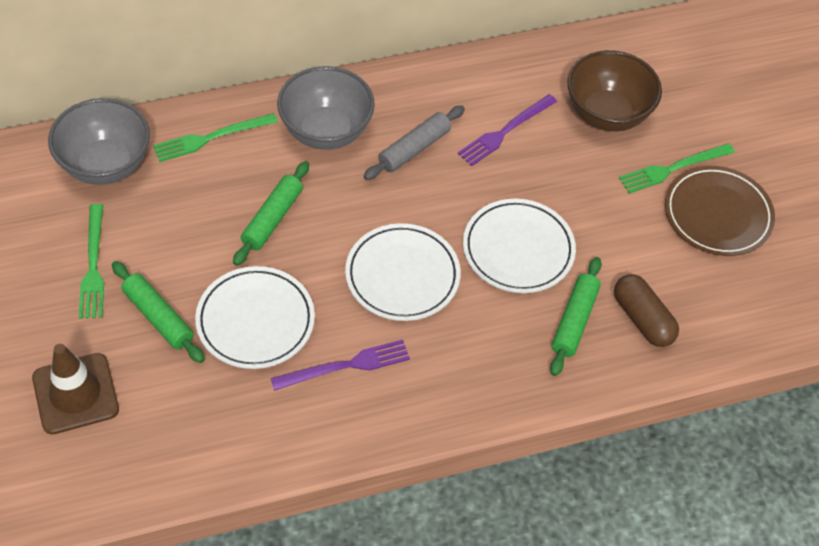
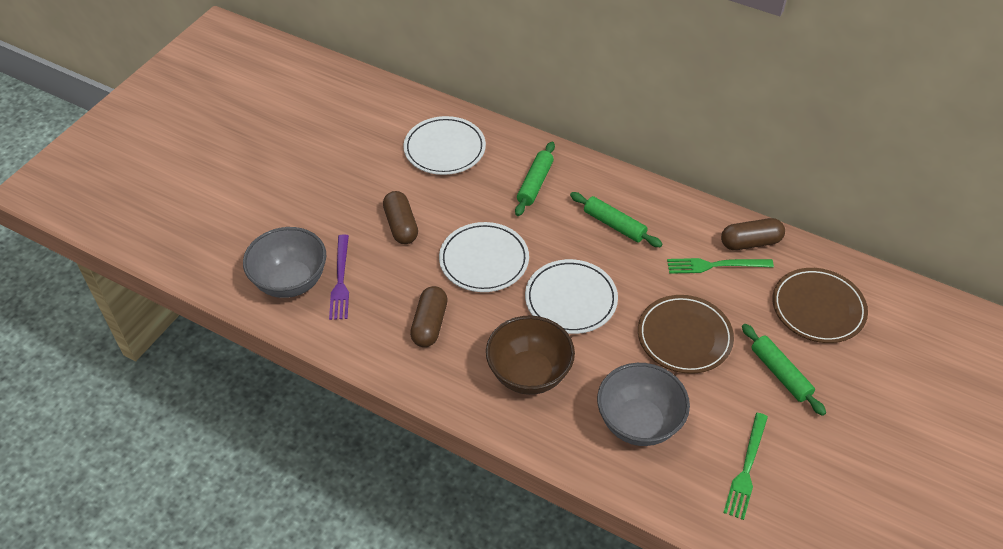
brown capsule: 1 -> 3
brown plate: 1 -> 2
brown traffic cone: 1 -> 0
green fork: 3 -> 2
grey rolling pin: 1 -> 0
purple fork: 2 -> 1

